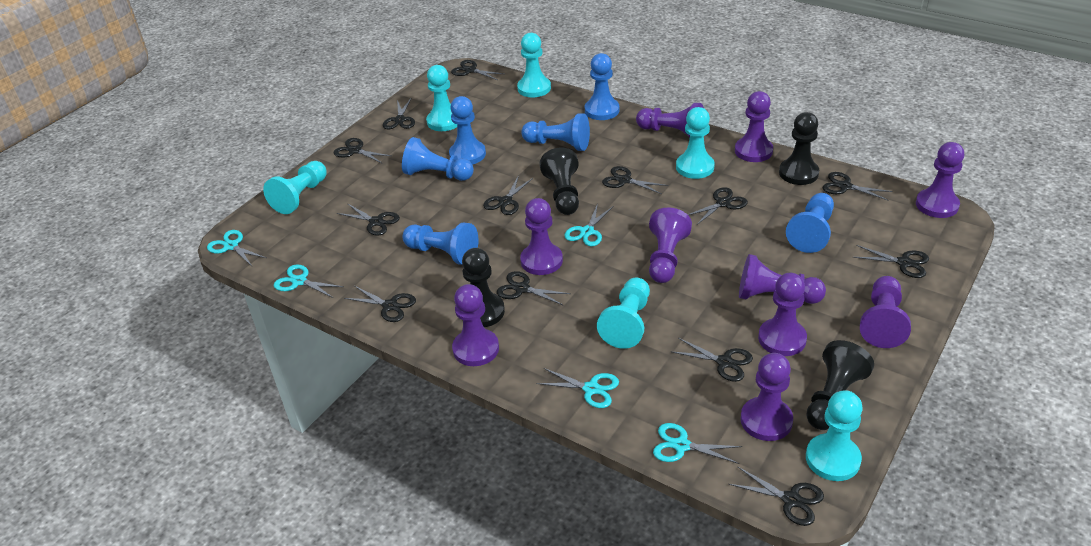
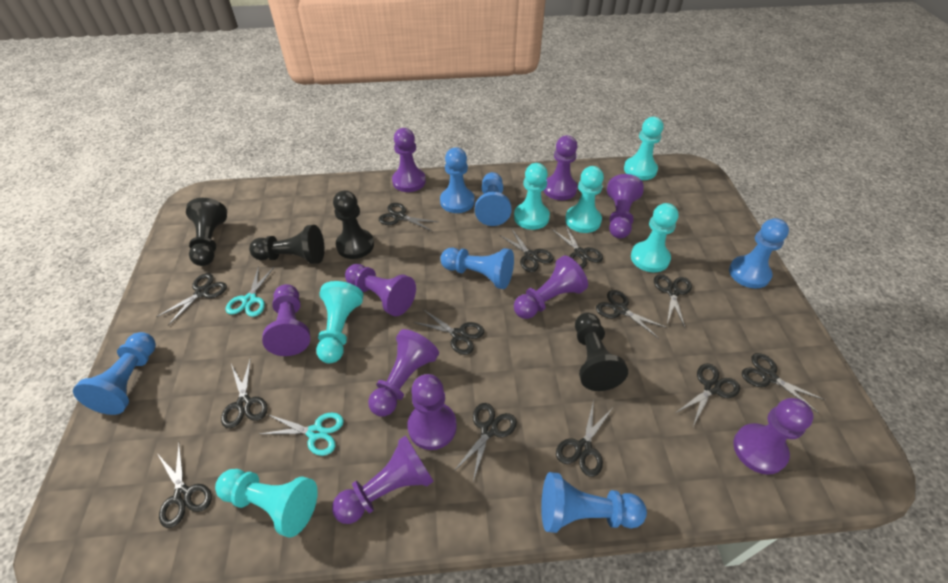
turquoise scissors: 5 -> 2

